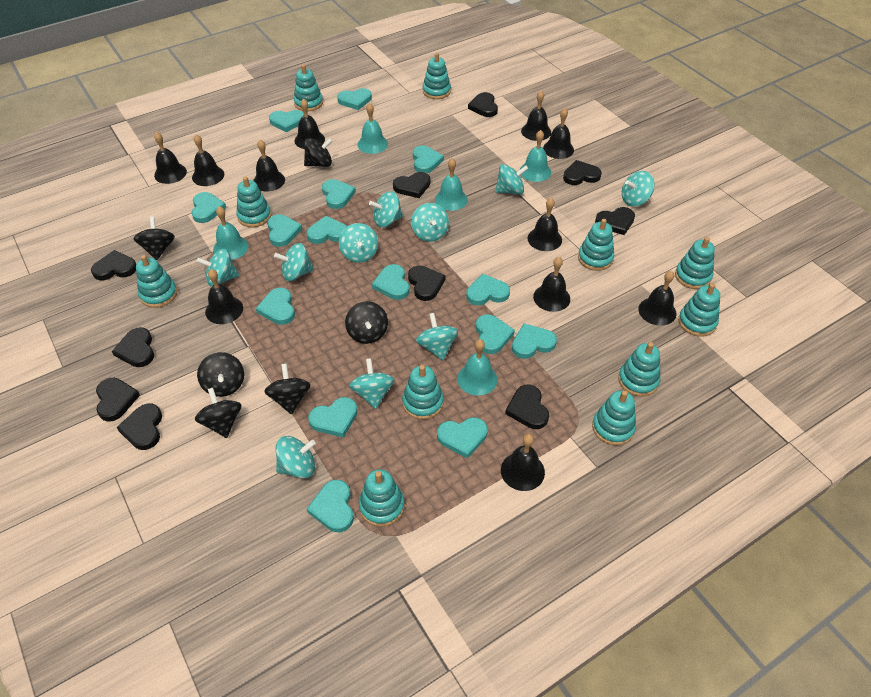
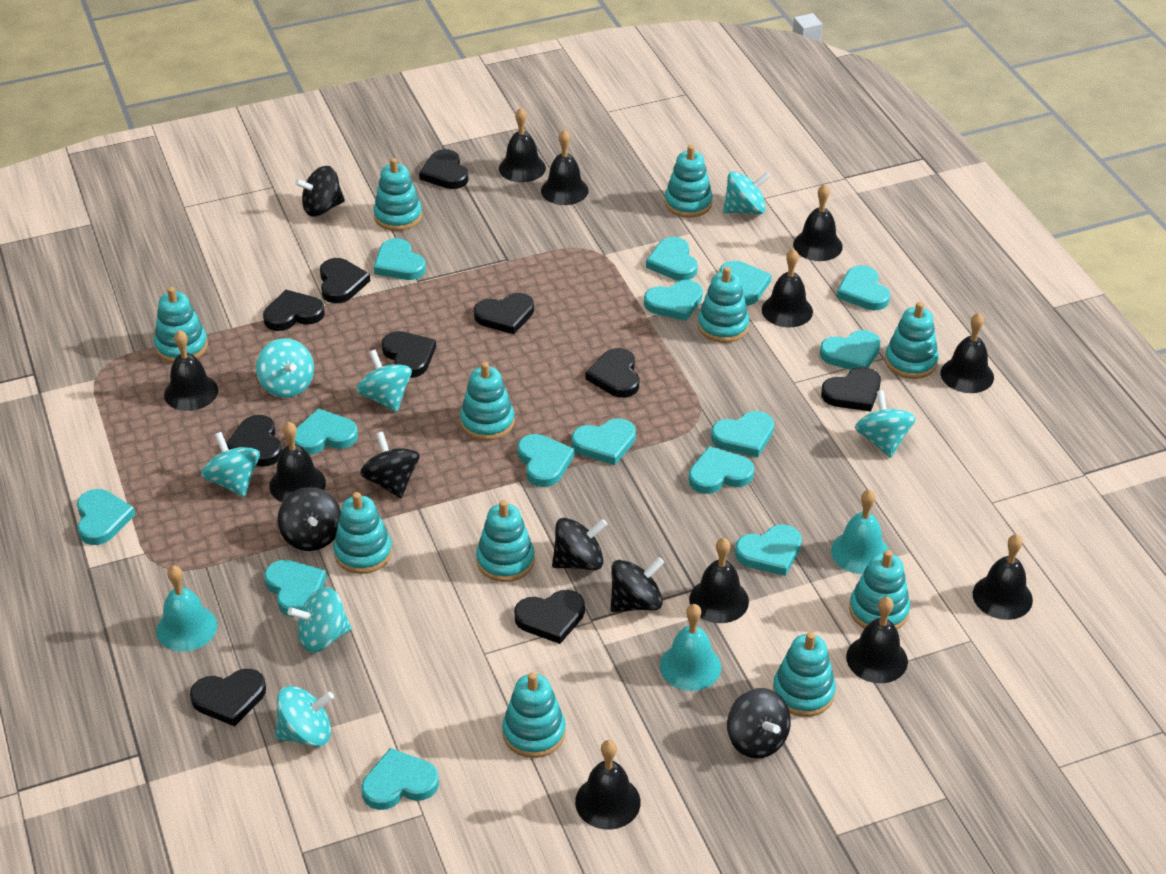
turquoise bell: 5 -> 3
turquoise spinning top: 10 -> 7

